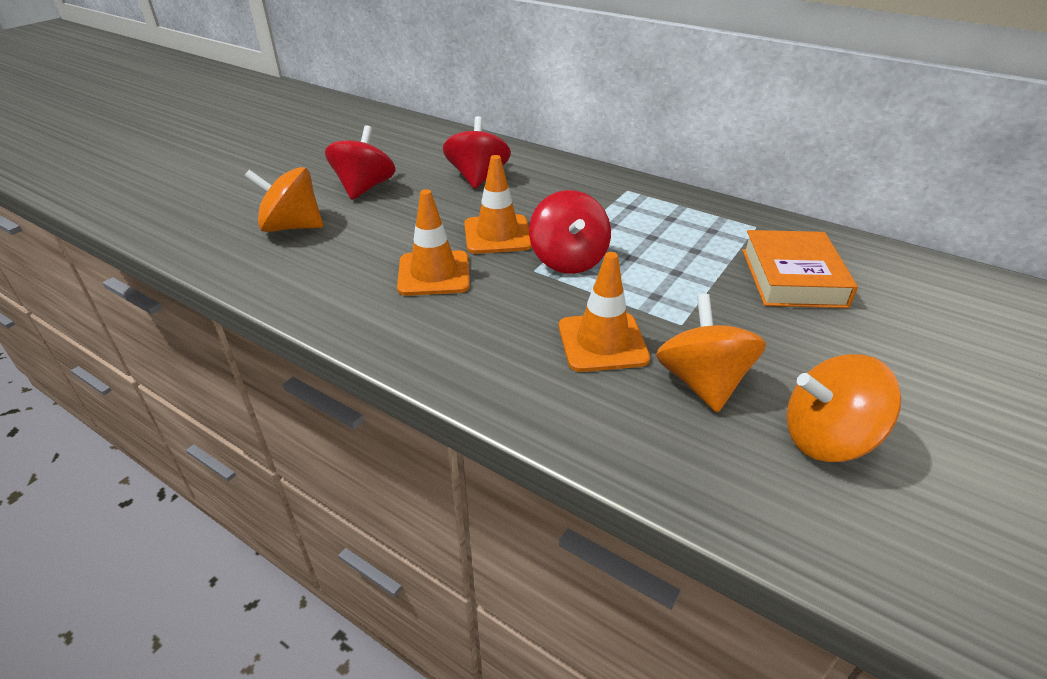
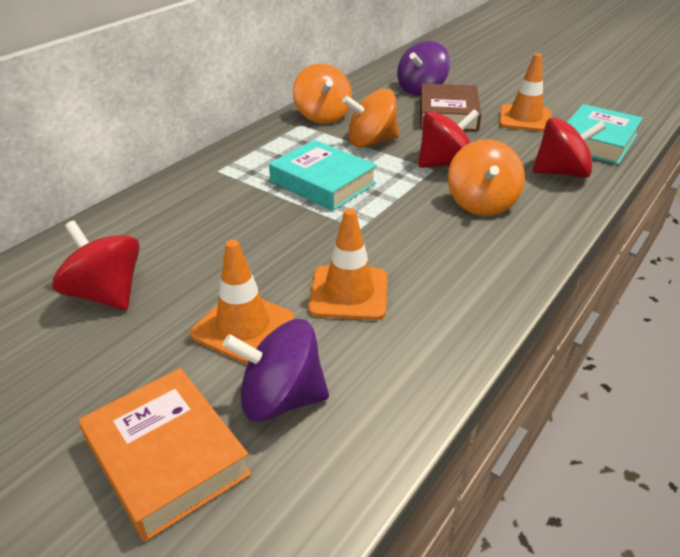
brown book: 0 -> 1
purple spinning top: 0 -> 2
turquoise book: 0 -> 2

